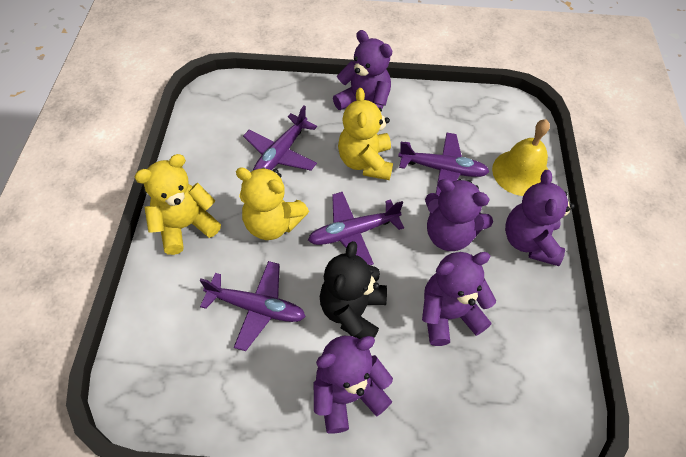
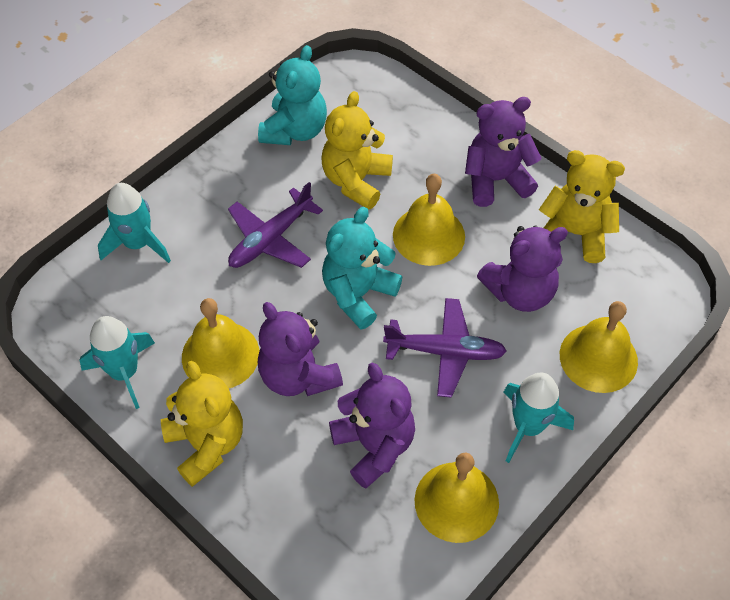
black teddy bear: 1 -> 0
purple plane: 4 -> 2
purple teddy bear: 5 -> 4
turquoise rocket: 0 -> 3
turquoise teddy bear: 0 -> 2
yellow bell: 1 -> 4

